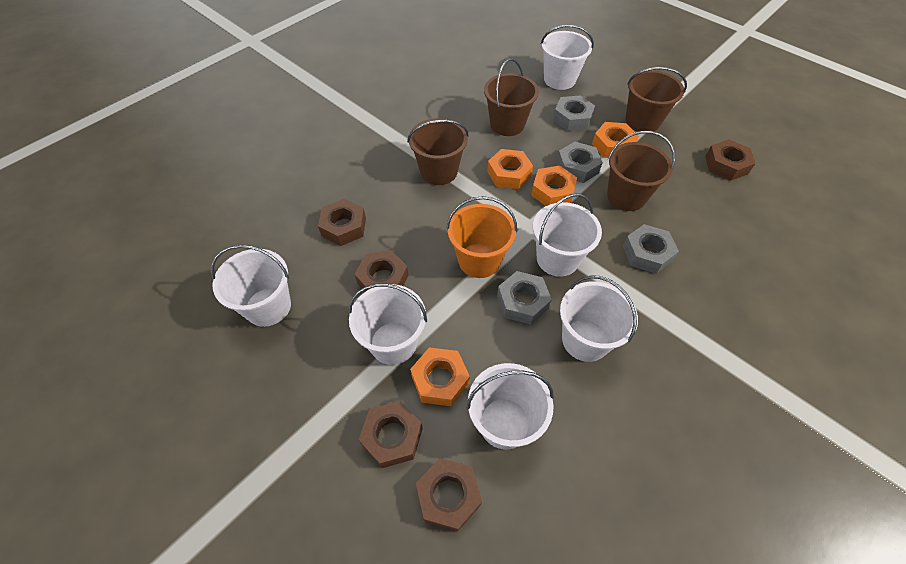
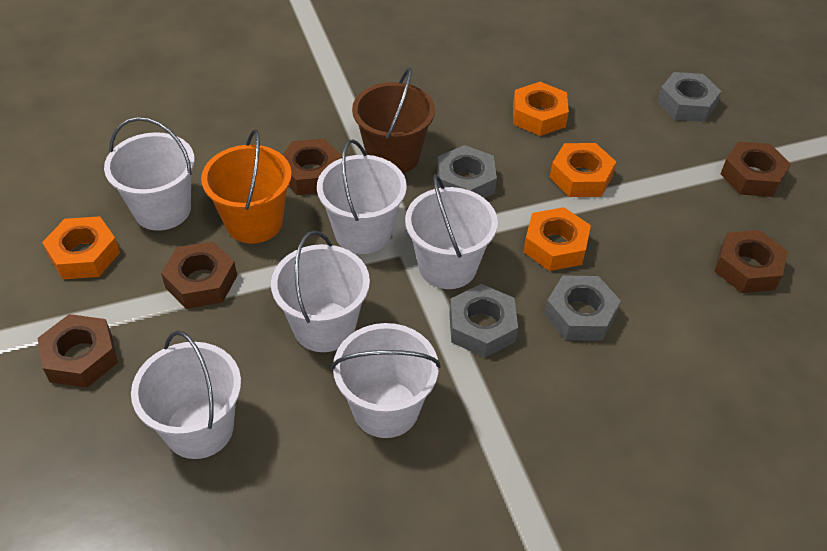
brown bucket: 4 -> 1

